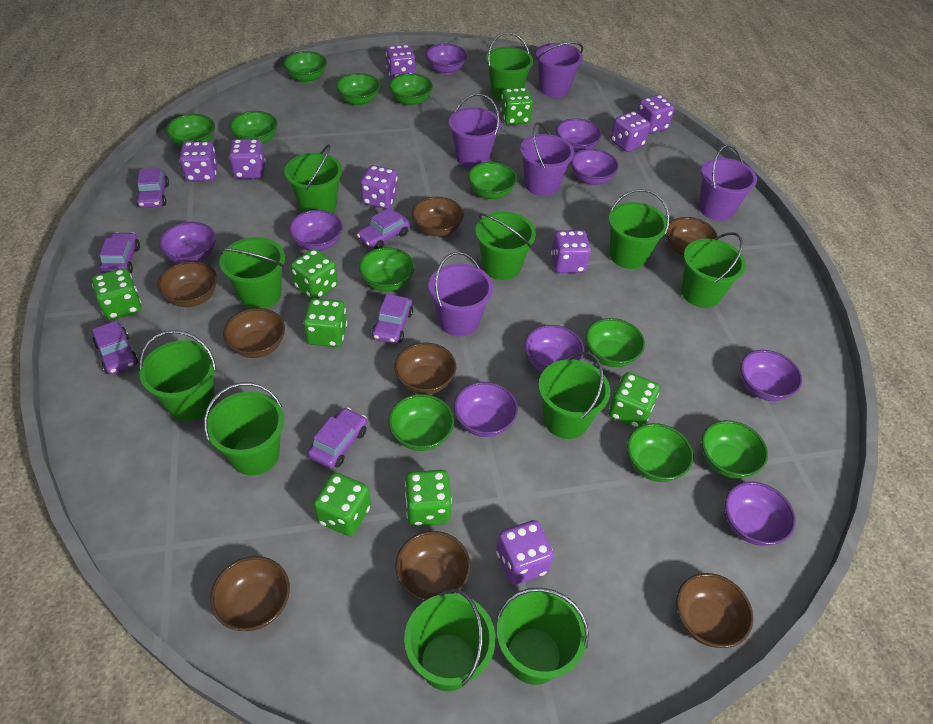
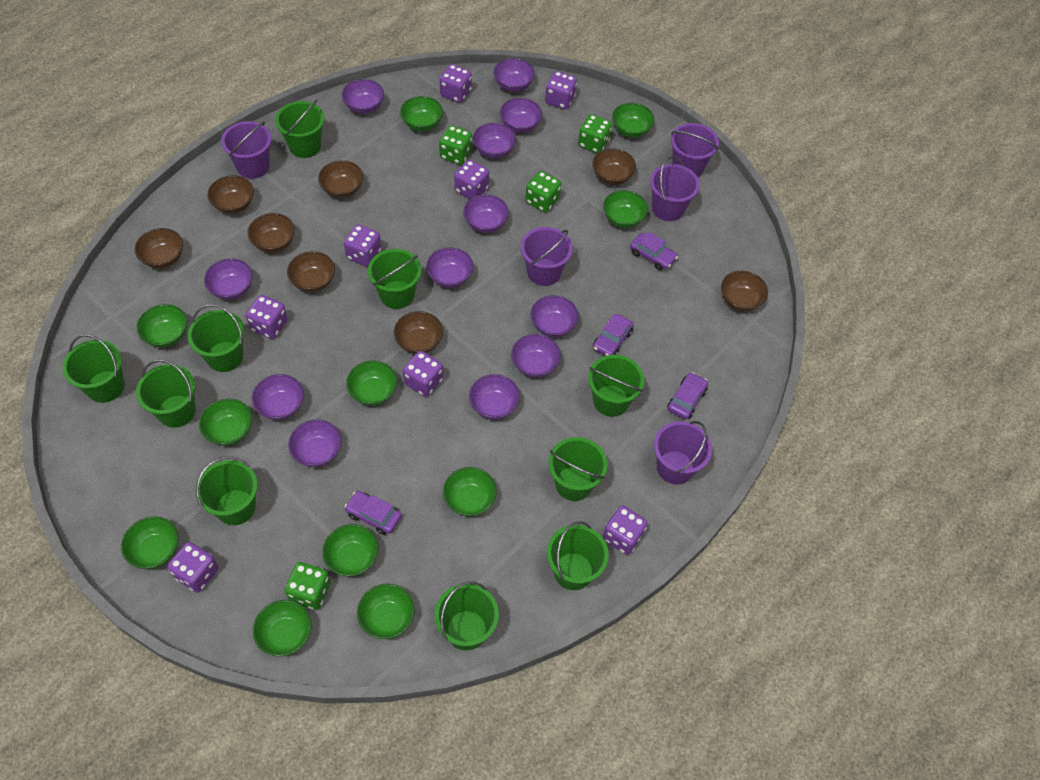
green bucket: 11 -> 10
green dice: 7 -> 4
purple bowl: 9 -> 12
purple car: 6 -> 4

